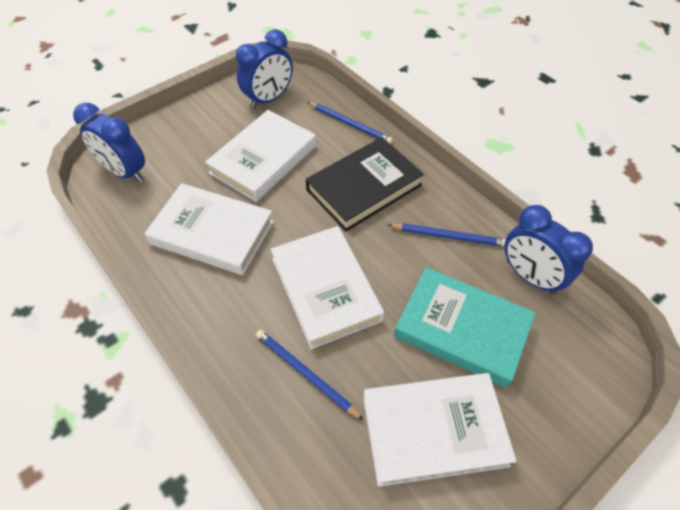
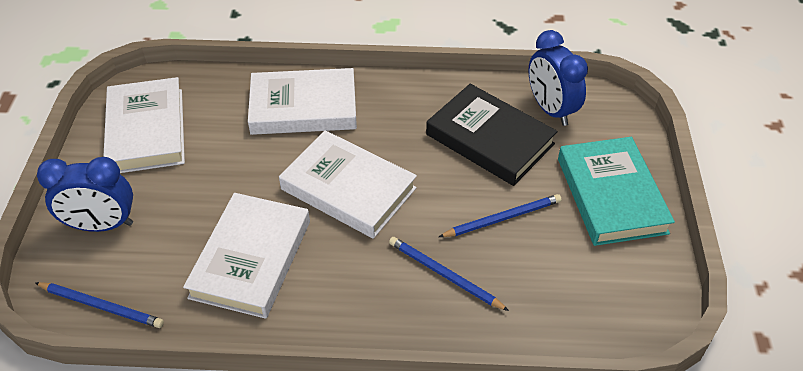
blue clock: 3 -> 2

